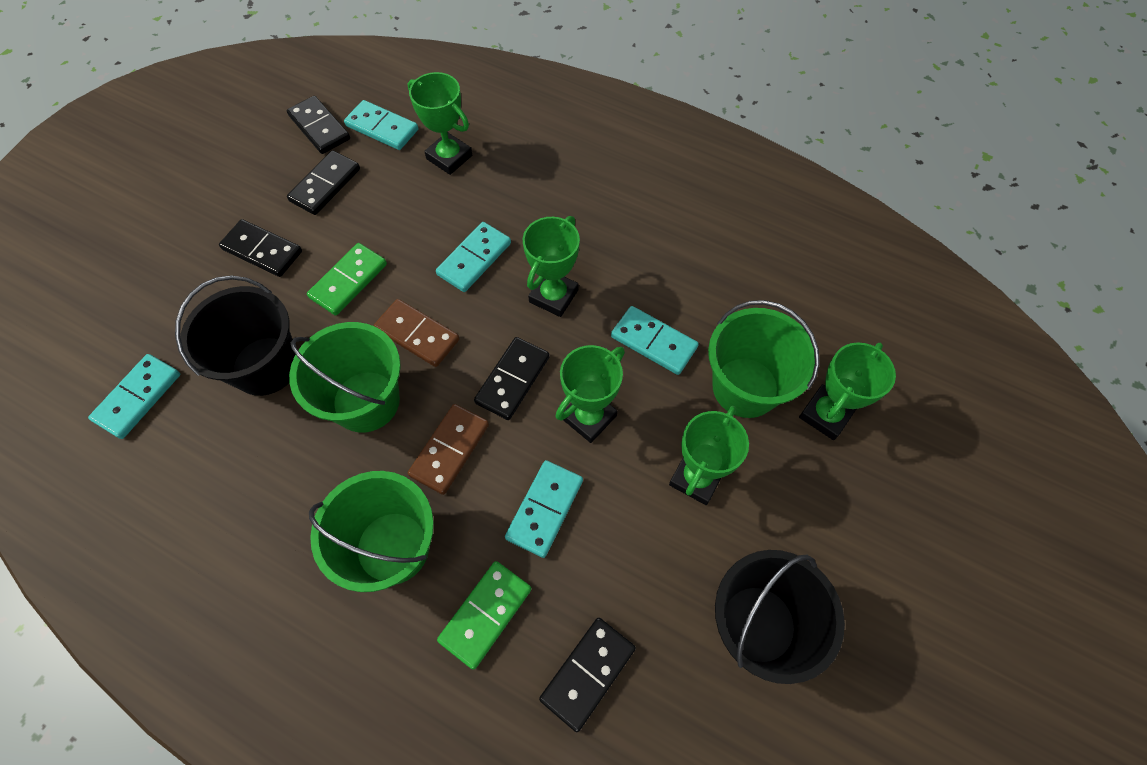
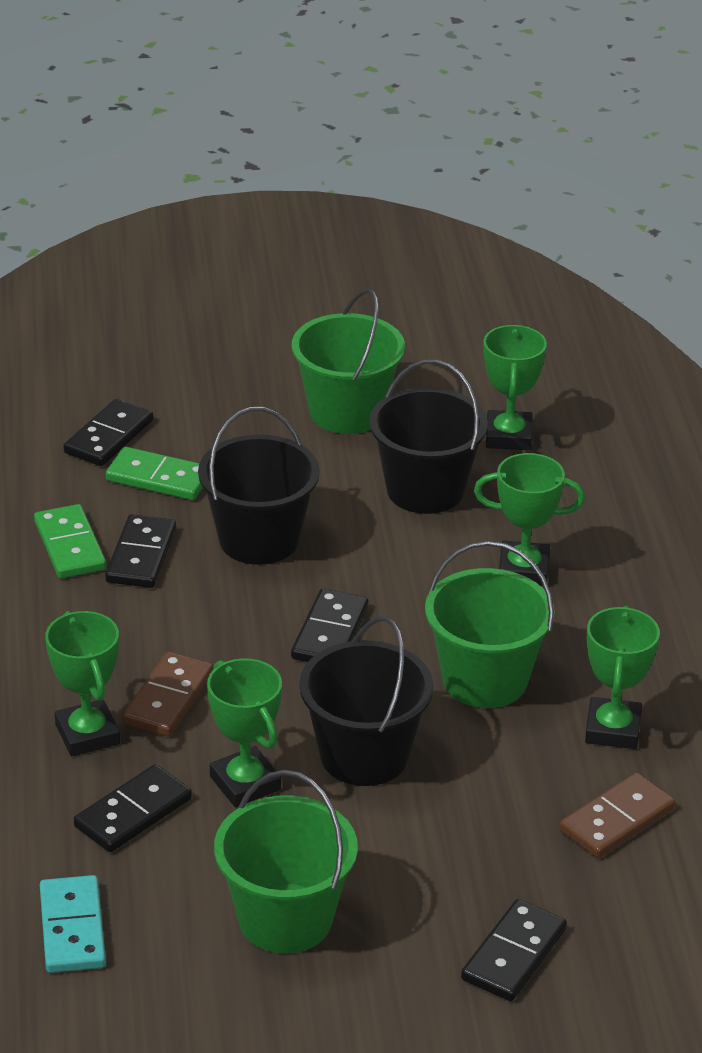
black bucket: 2 -> 3
turquoise domino: 5 -> 1

